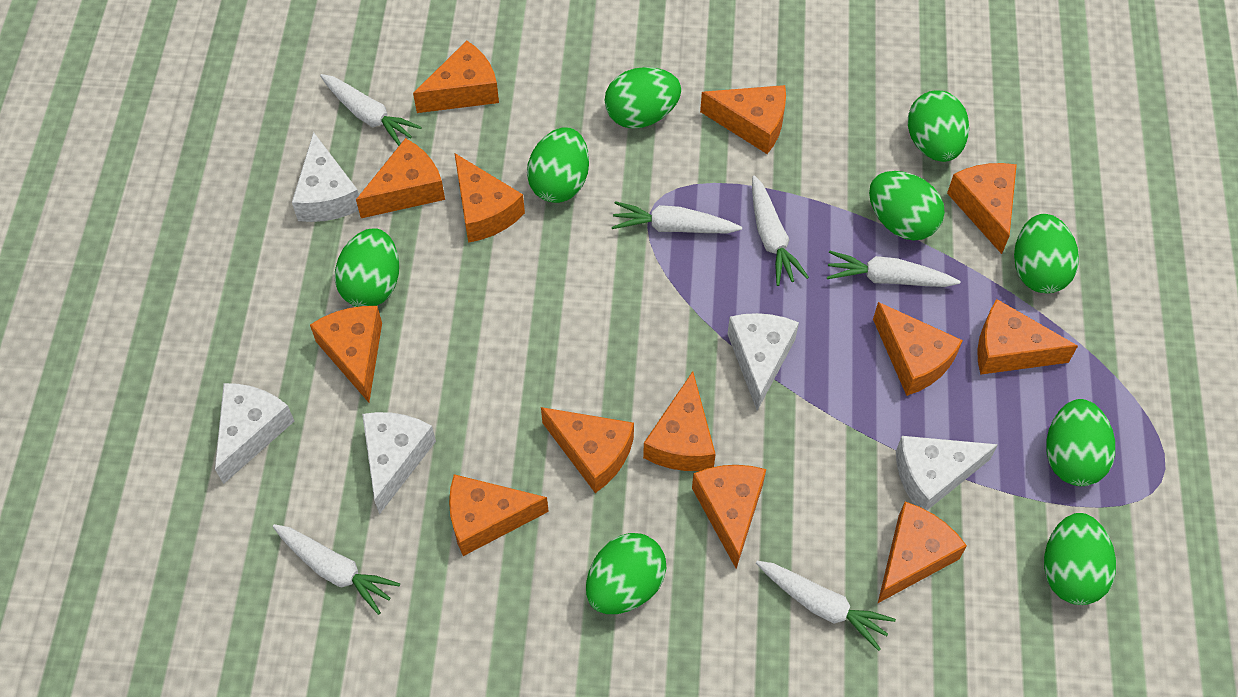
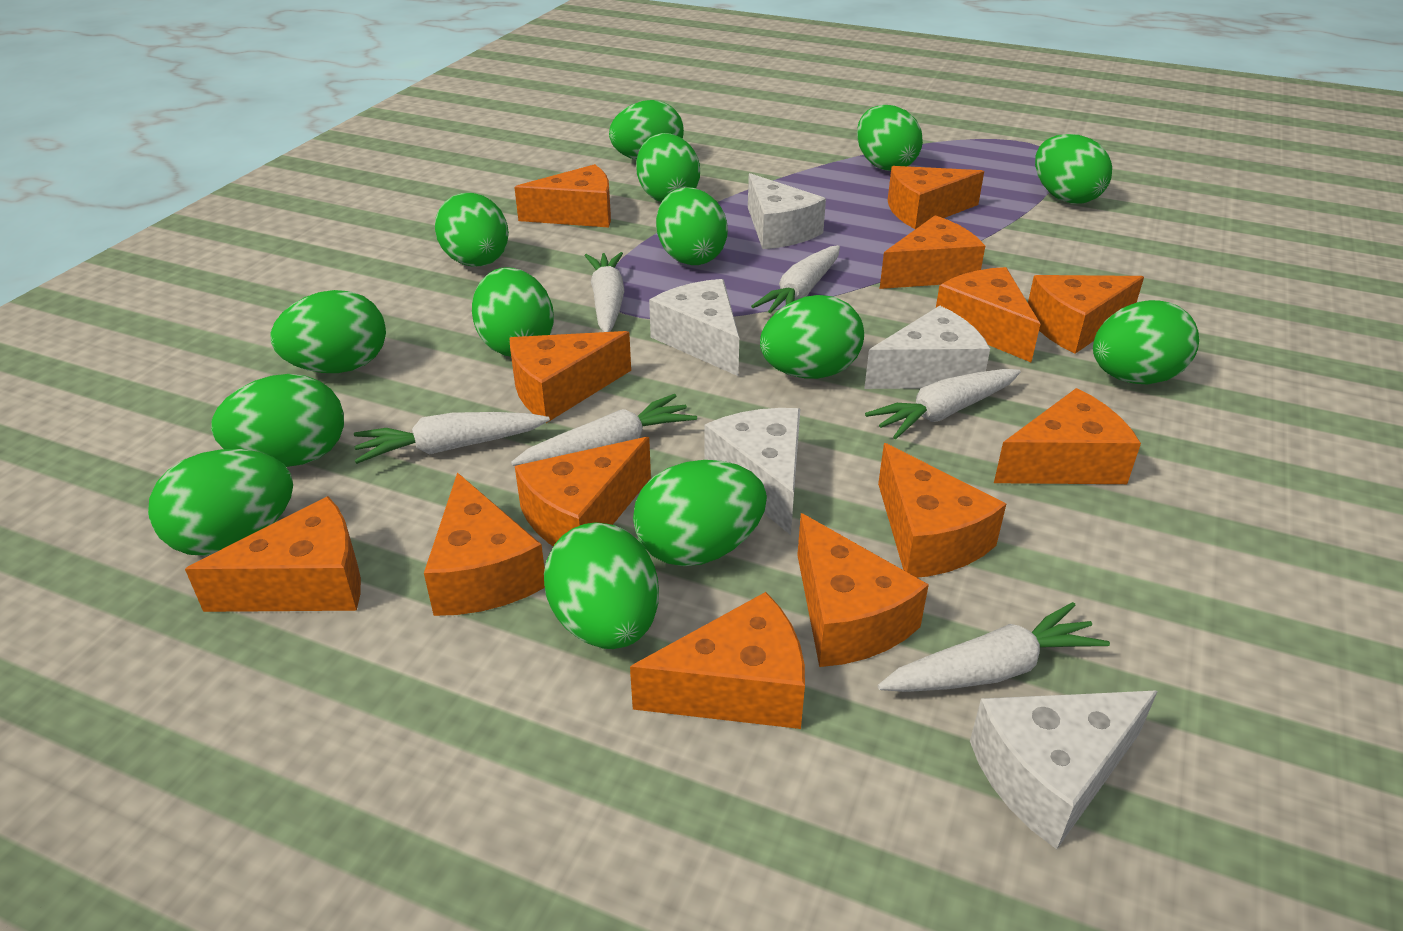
green egg: 9 -> 14

